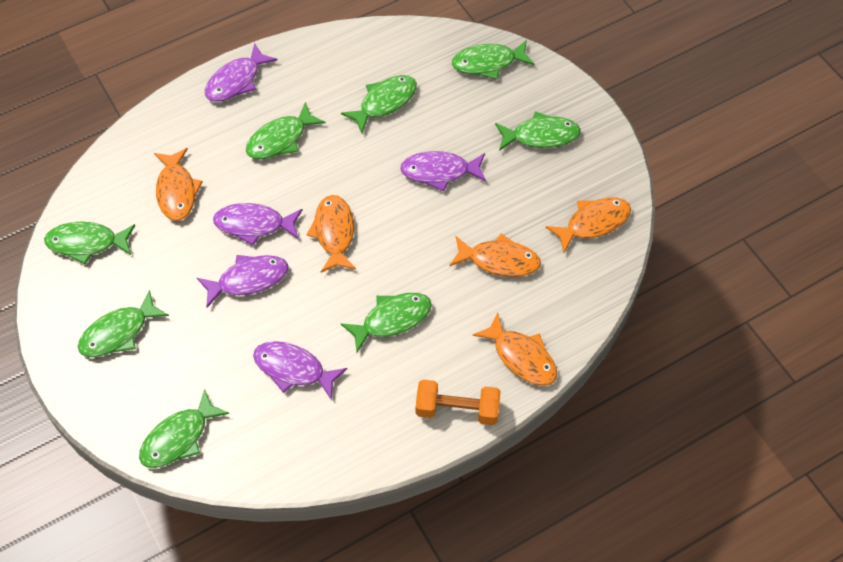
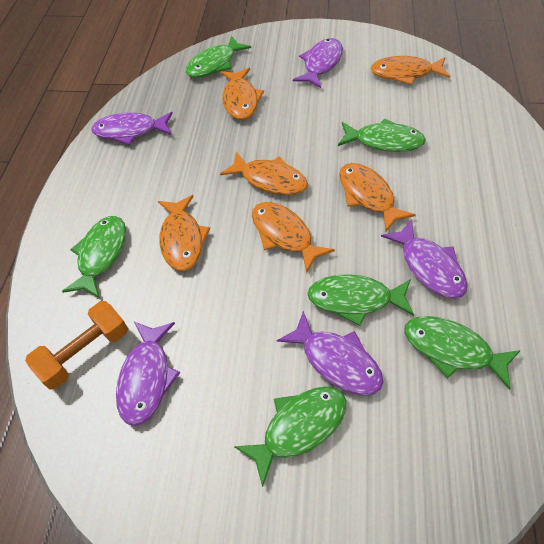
green fish: 8 -> 6
orange fish: 5 -> 6

